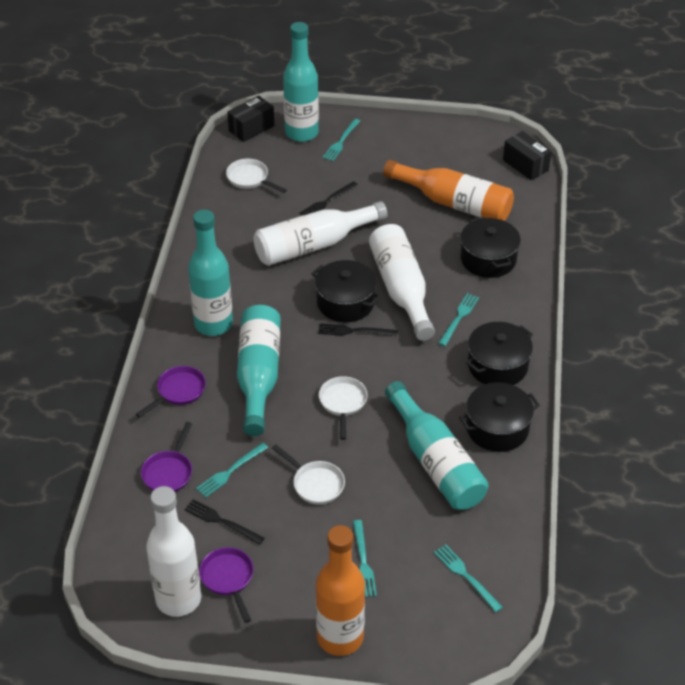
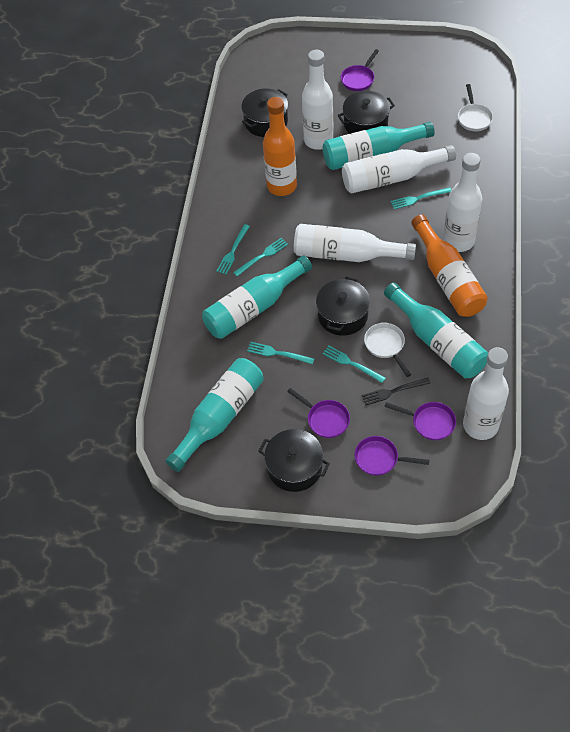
black box: 2 -> 0
black fork: 3 -> 1
purple pan: 3 -> 4
white bottle: 3 -> 5
white pan: 3 -> 2

